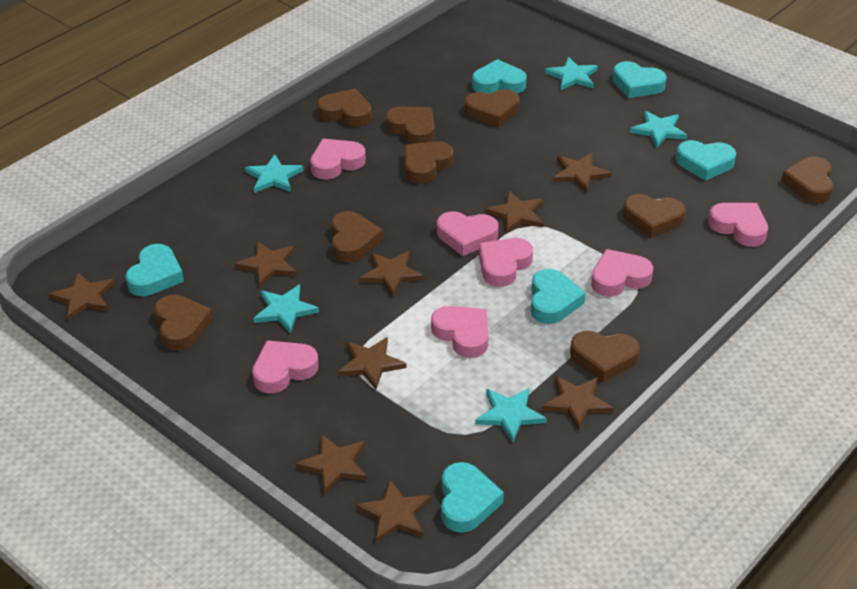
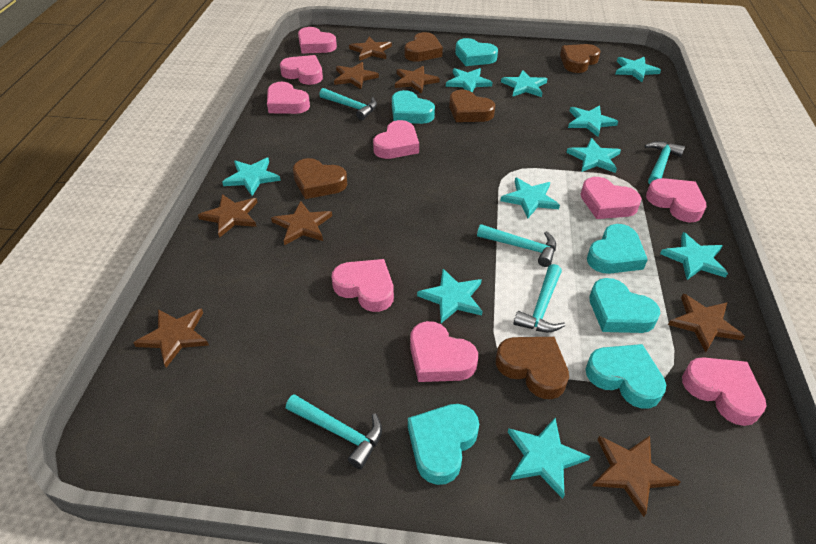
brown heart: 9 -> 5
brown star: 9 -> 8
pink heart: 7 -> 9
turquoise hammer: 0 -> 5
turquoise star: 5 -> 10

